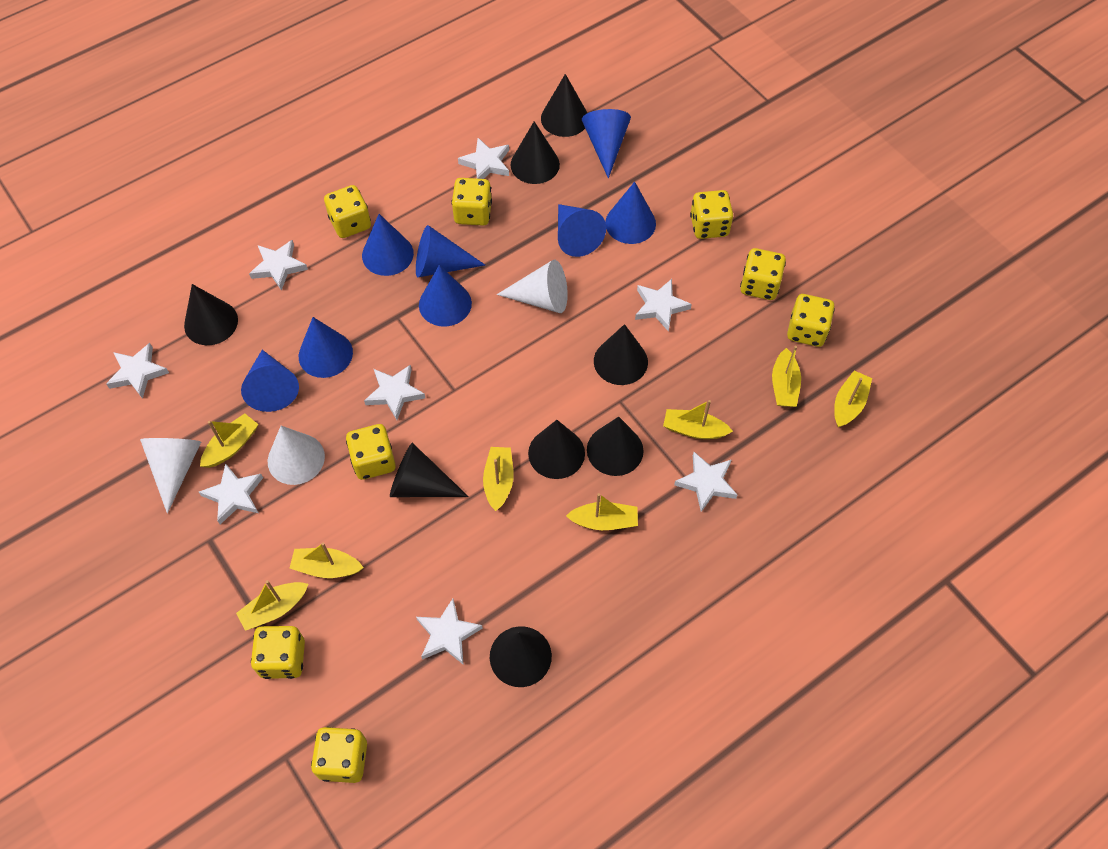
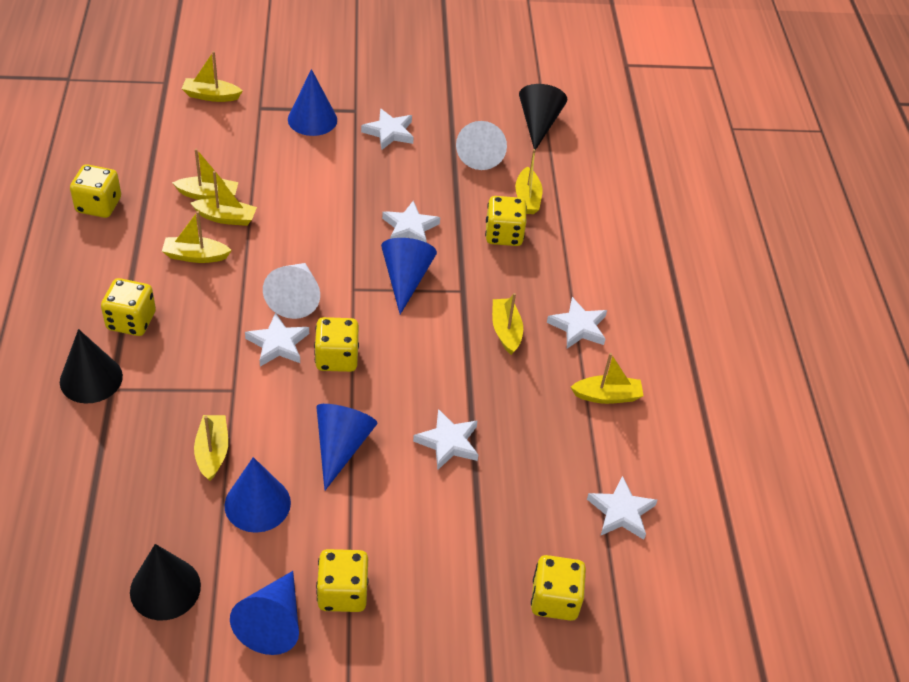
black cone: 8 -> 3
blue cone: 8 -> 5
white cone: 3 -> 2
white star: 8 -> 6
yellow dice: 8 -> 6

